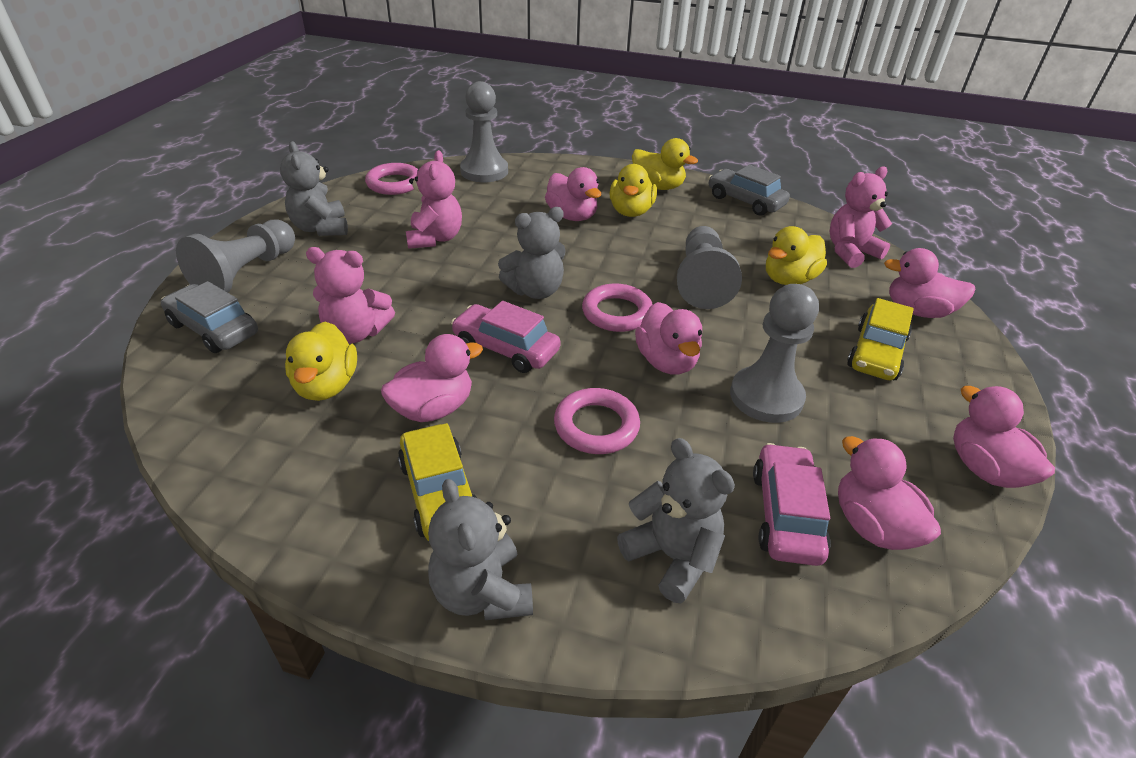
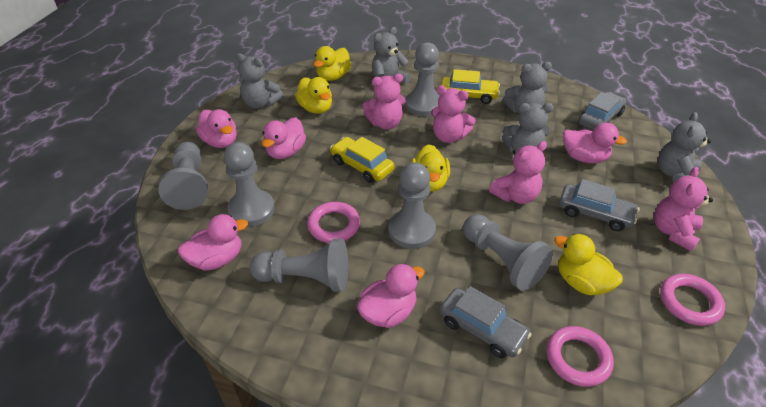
grey car: 2 -> 3
grey pawn: 4 -> 6
grey teddy bear: 4 -> 5
pink car: 2 -> 0
pink duck: 6 -> 5
pink teddy bear: 3 -> 4

